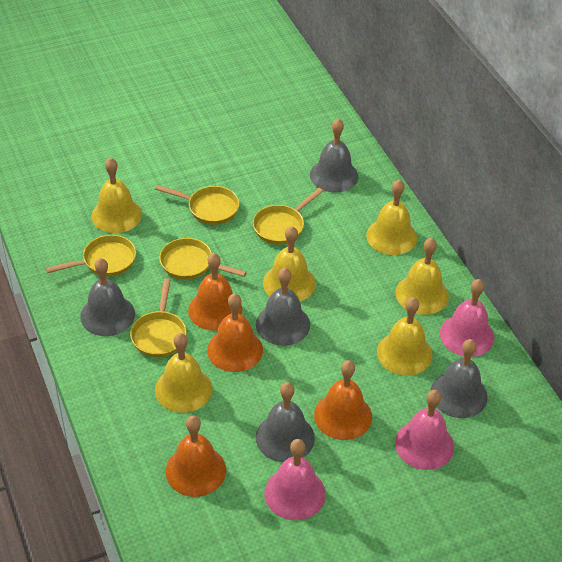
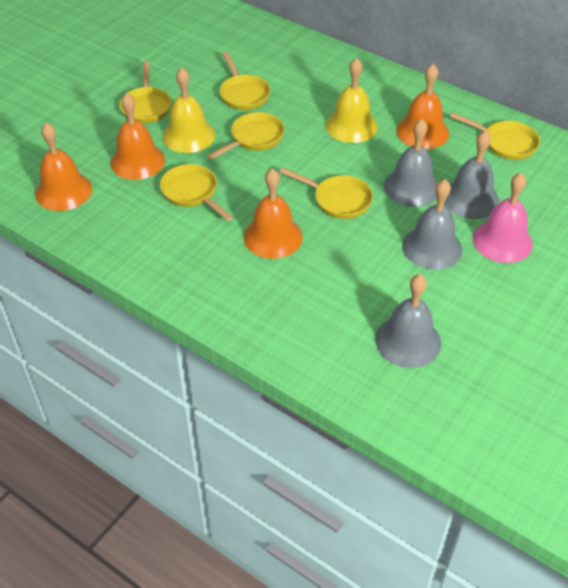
grey bell: 5 -> 4
pink bell: 3 -> 1
yellow bell: 6 -> 2
yellow pan: 5 -> 6

